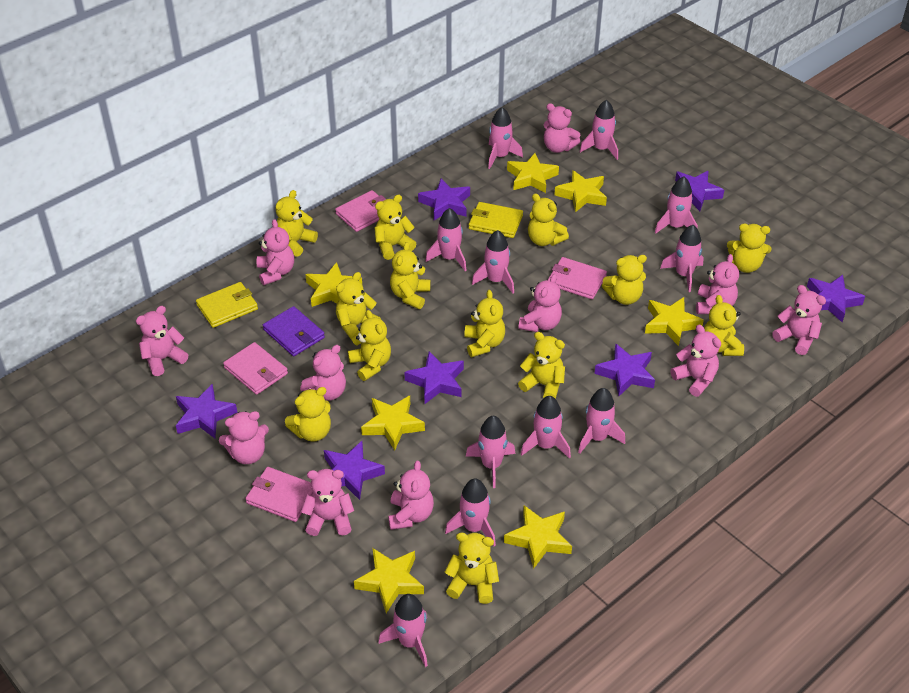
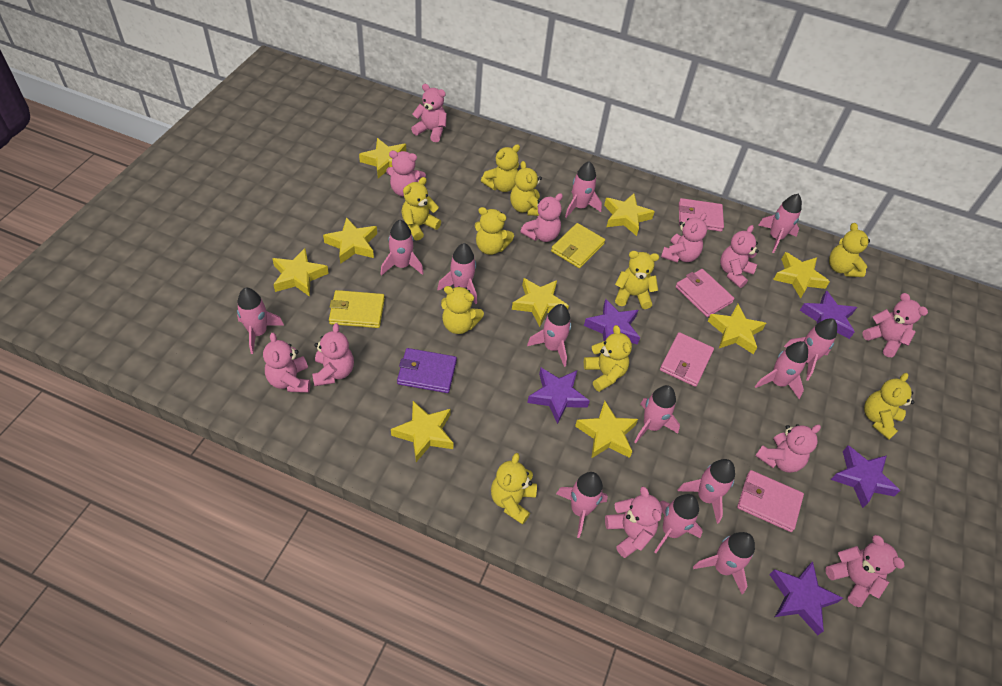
pink rocket: 11 -> 13
purple star: 7 -> 5
yellow star: 7 -> 9
yellow teddy bear: 13 -> 10

